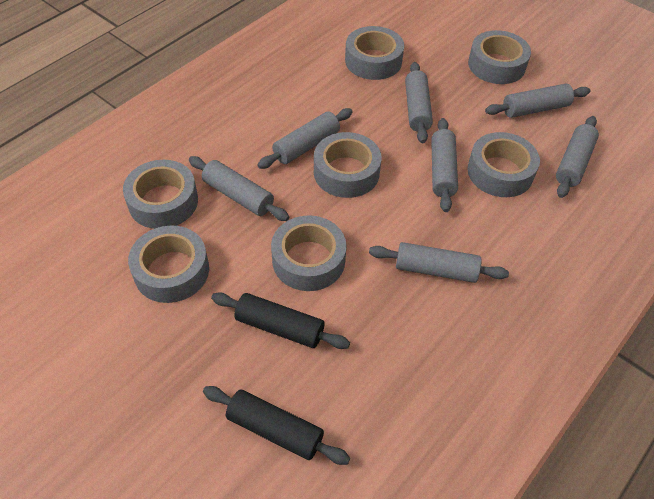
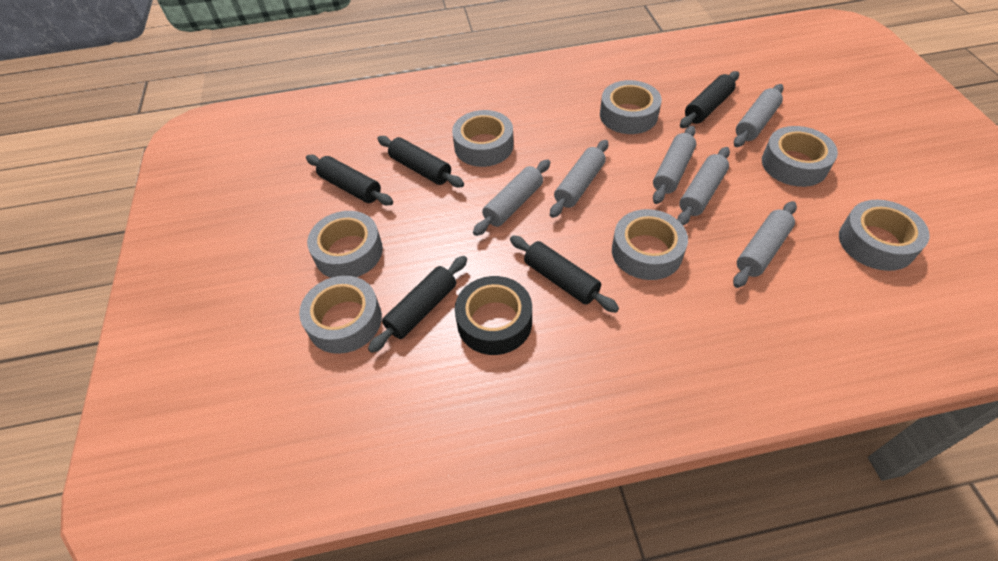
black rolling pin: 2 -> 5
black tape: 0 -> 1
grey rolling pin: 7 -> 6

